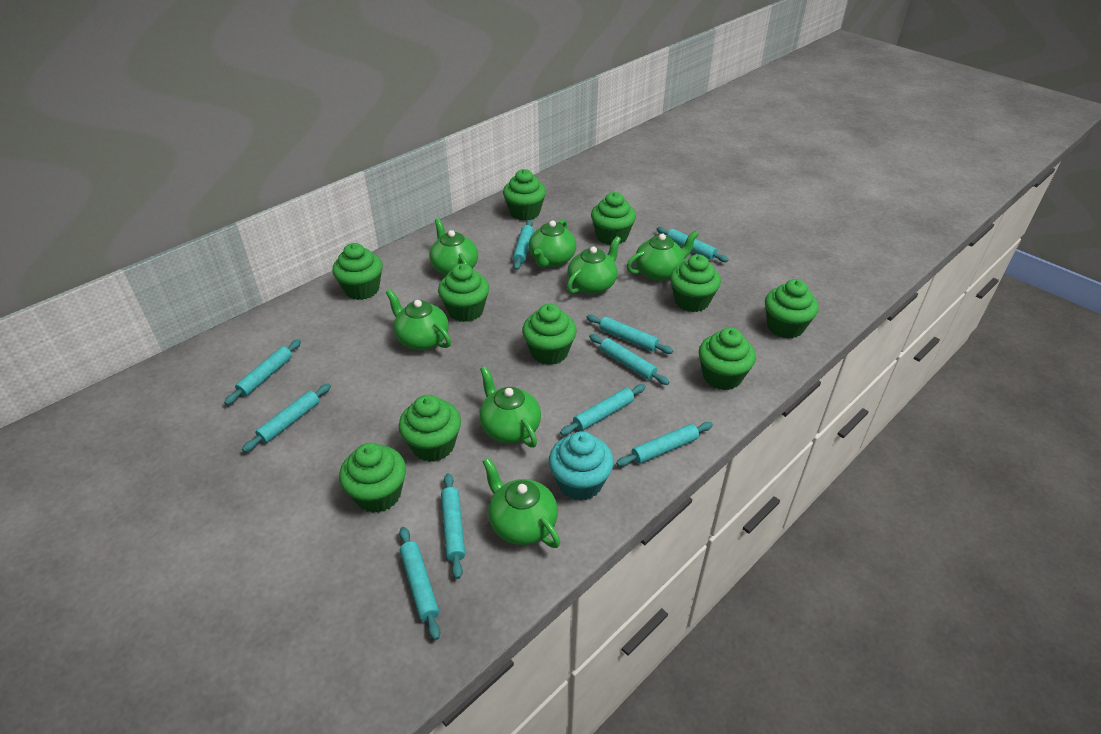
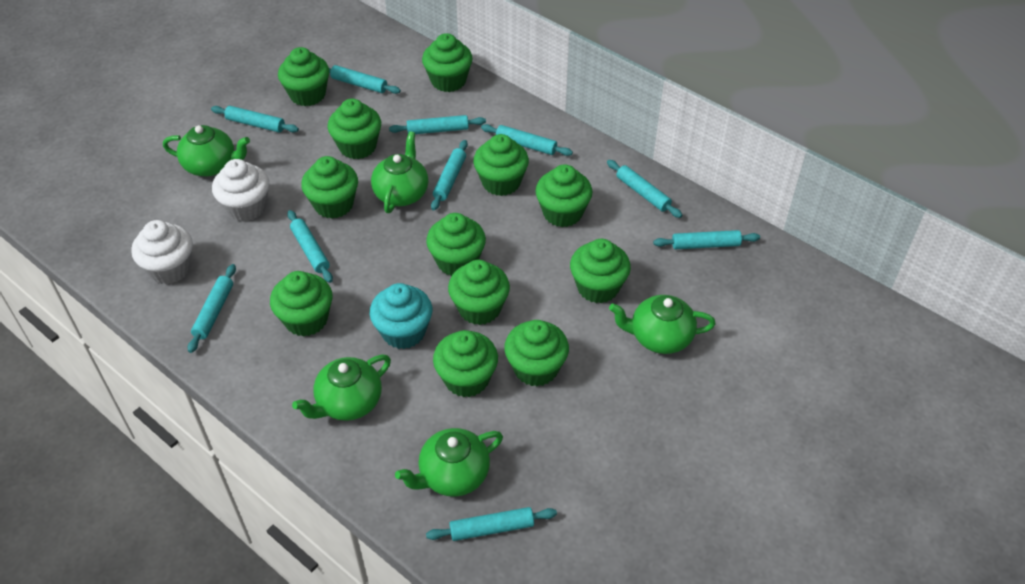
green cupcake: 10 -> 12
green teapot: 7 -> 5
white cupcake: 0 -> 2

